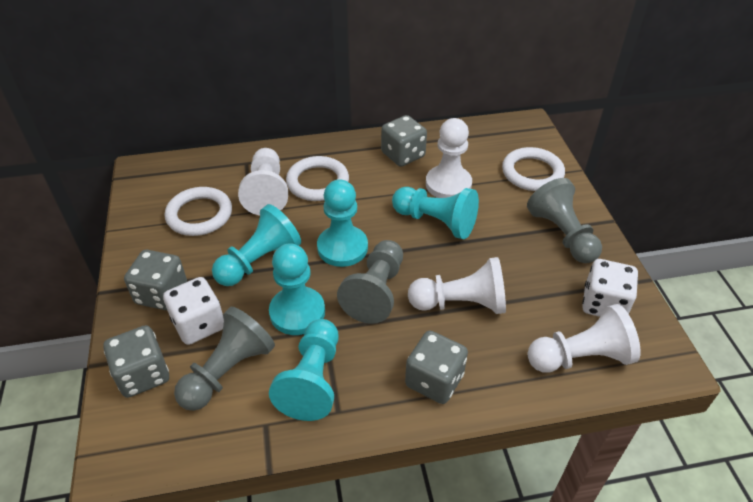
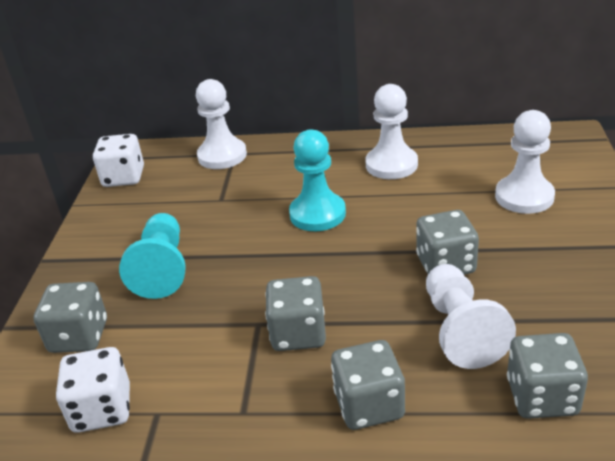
grey dice: 4 -> 5
grey pawn: 3 -> 0
turquoise pawn: 5 -> 2
white ring: 3 -> 0

